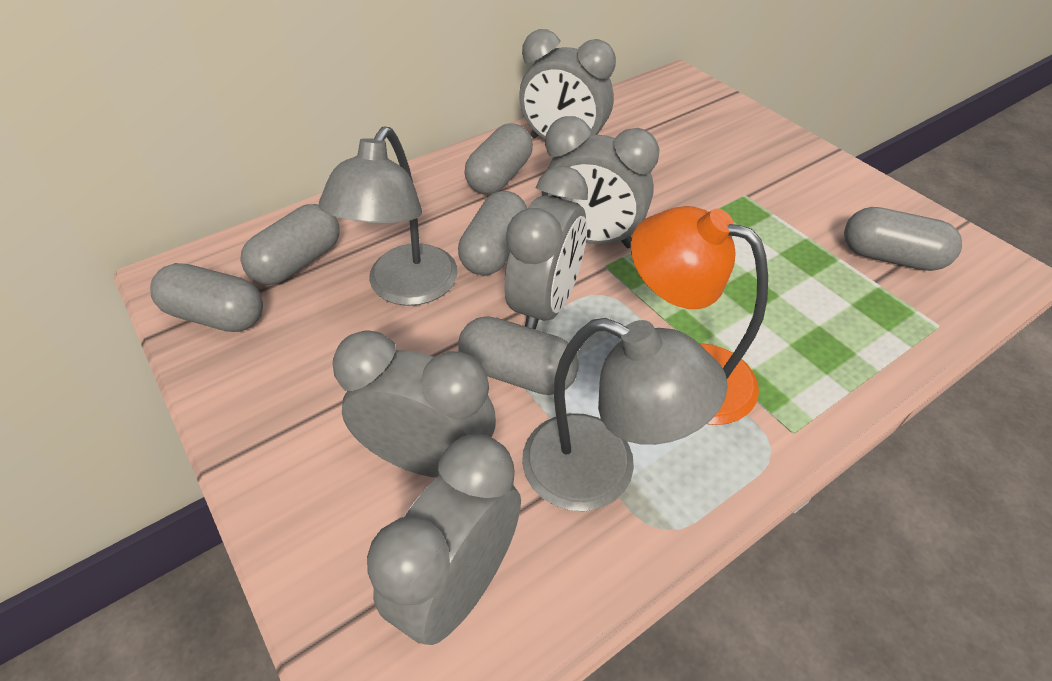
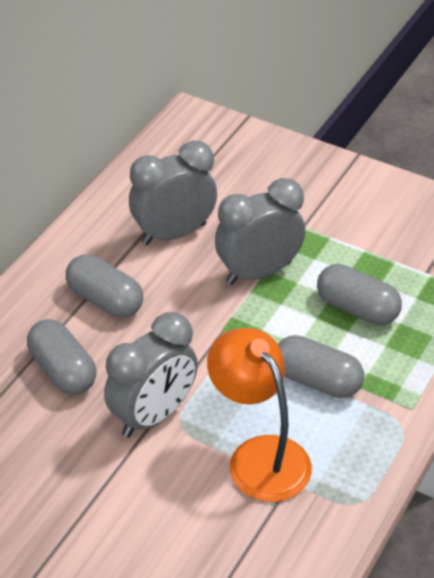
grey capsule: 6 -> 4
grey clock: 5 -> 3
grey lamp: 2 -> 0

